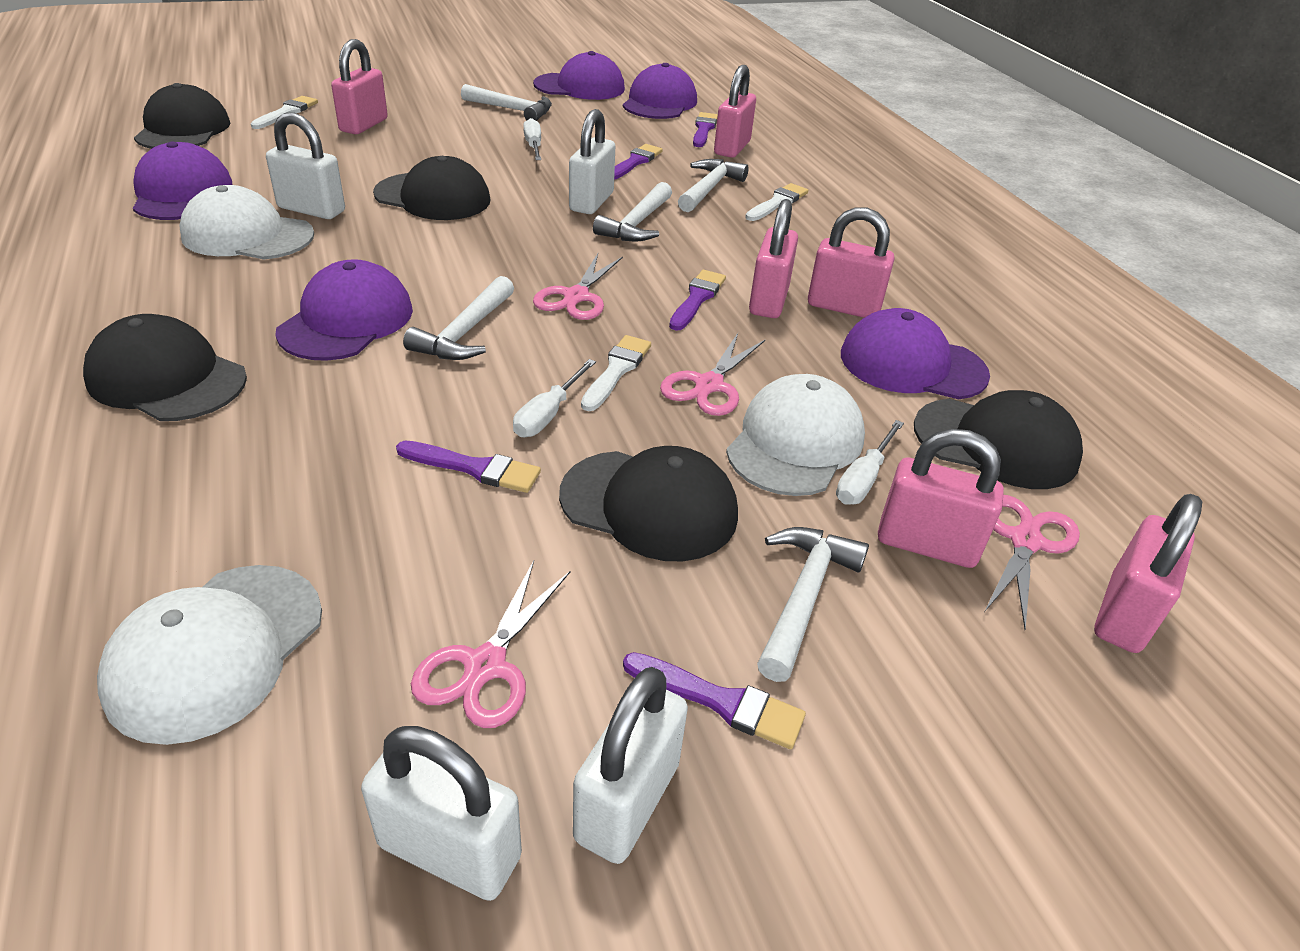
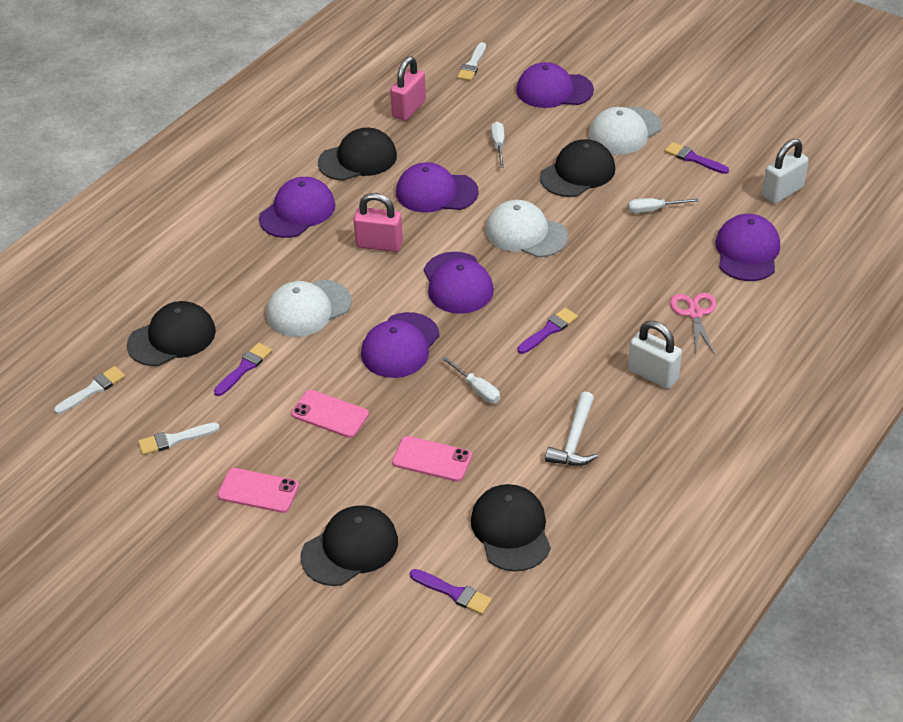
pink padlock: 6 -> 2
pink phone: 0 -> 3
pink scissors: 4 -> 1
purple brush: 5 -> 4
purple cap: 5 -> 6
white hammer: 5 -> 1
white padlock: 4 -> 2

